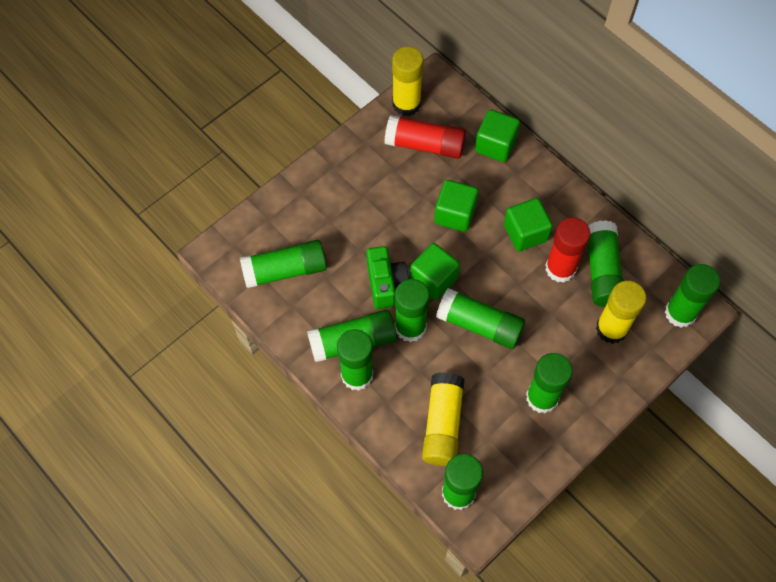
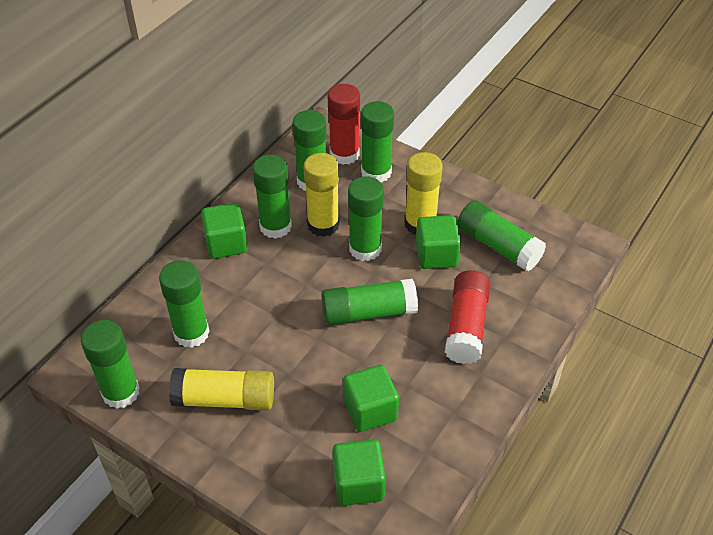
green camera: 1 -> 0
green glue stick: 9 -> 8

